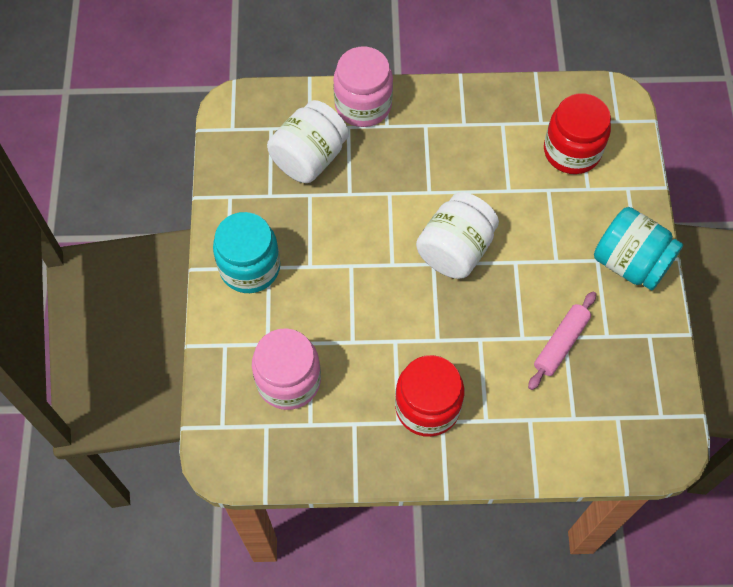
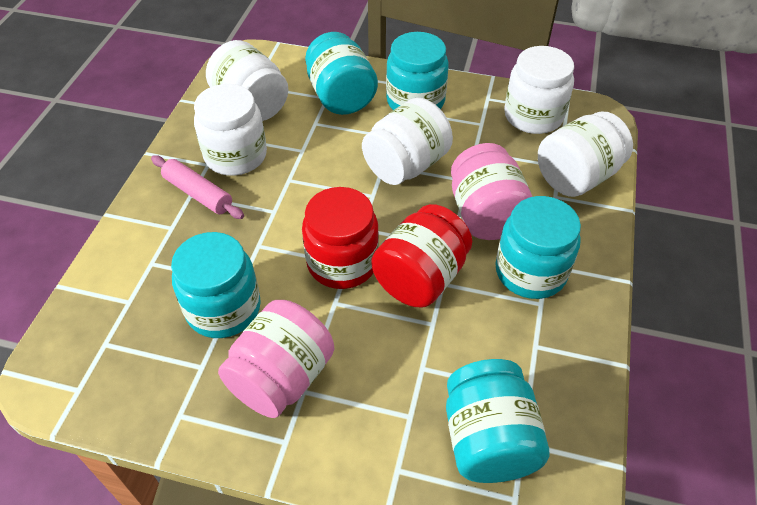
turquoise jar: 2 -> 5
white jar: 2 -> 5

